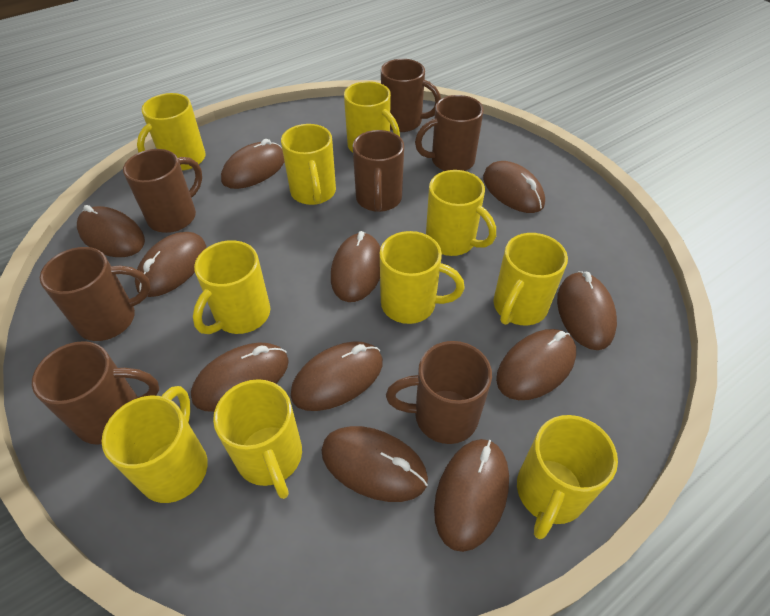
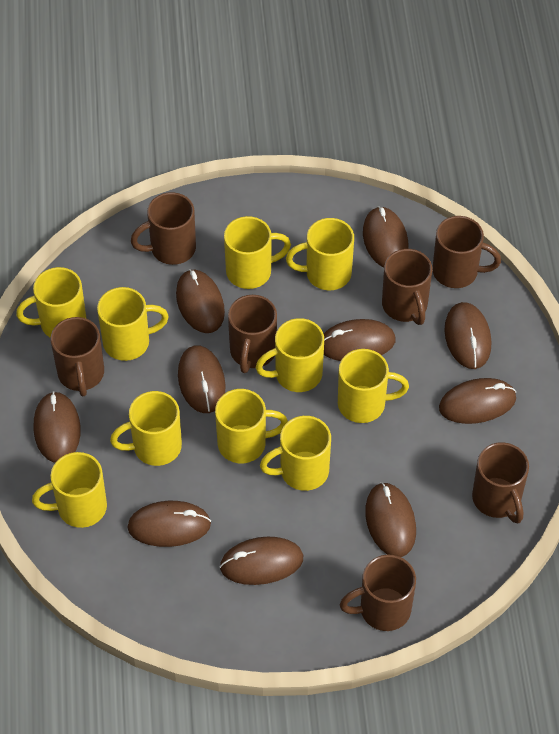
brown mouse: 11 -> 10

